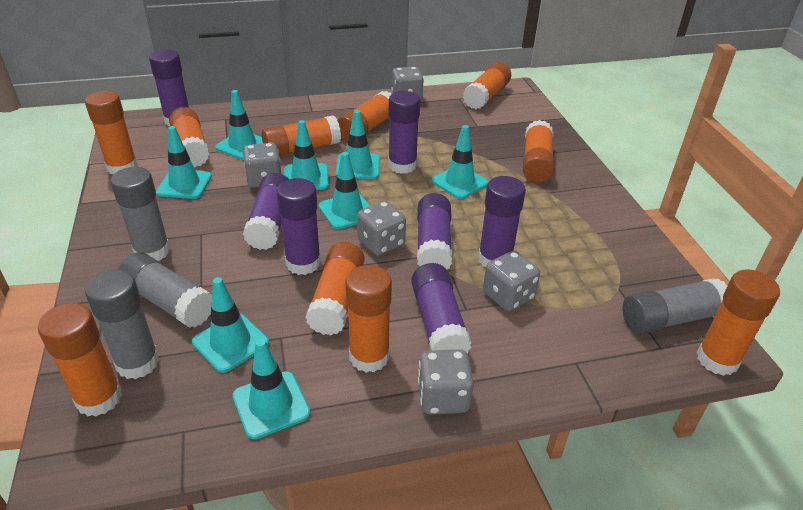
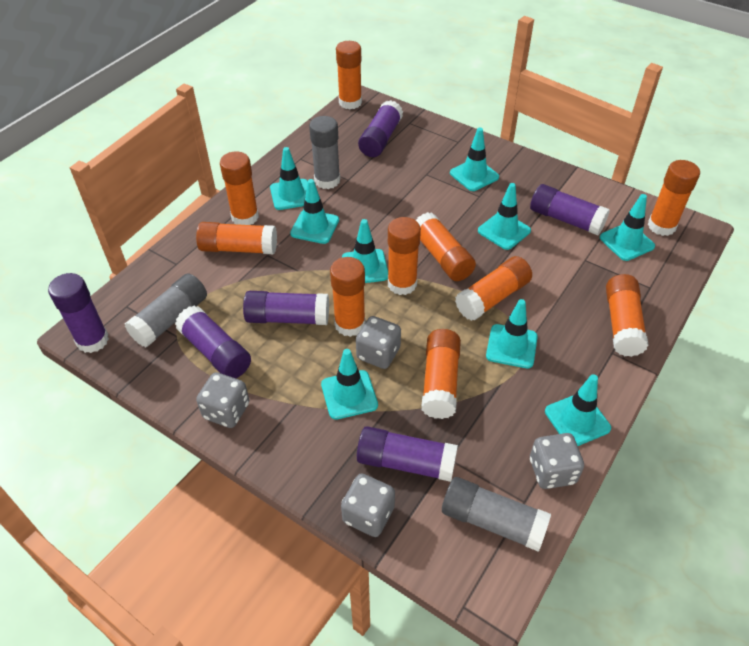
grey dice: 5 -> 4
grey glue stick: 4 -> 3
purple glue stick: 7 -> 6
turquoise traffic cone: 8 -> 9

